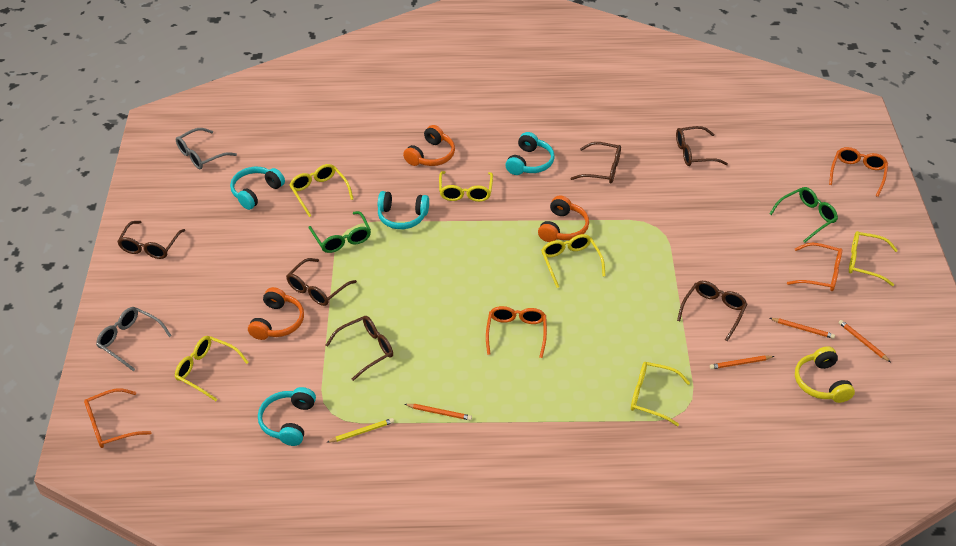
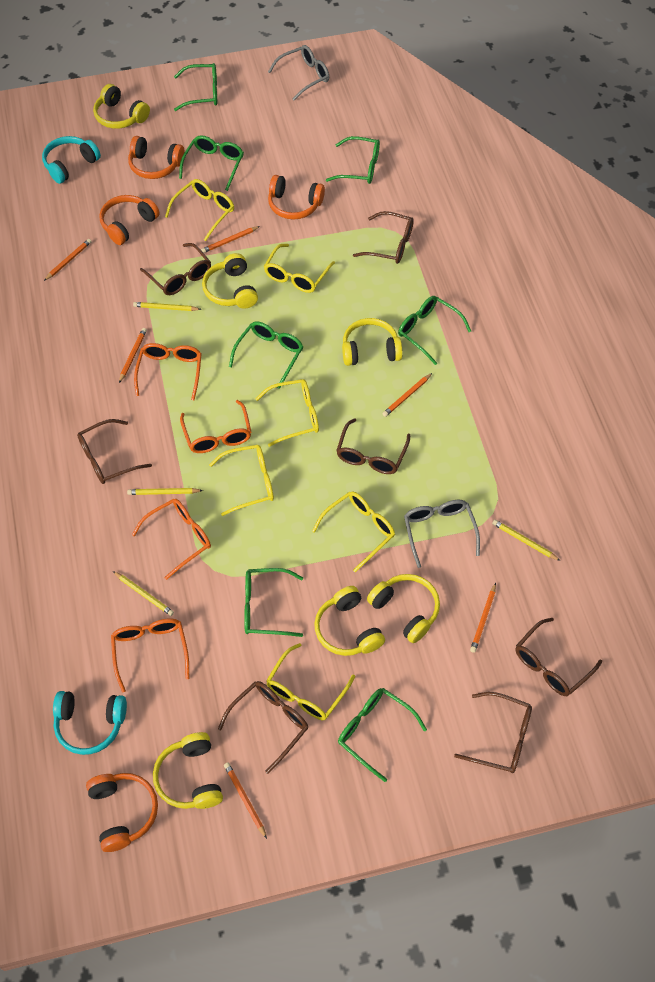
brown glasses: 6 -> 7
green glasses: 2 -> 7
orange headphones: 3 -> 4
orange pencil: 4 -> 6
turquoise headphones: 4 -> 2
yellow headphones: 1 -> 6
yellow pencil: 1 -> 4

